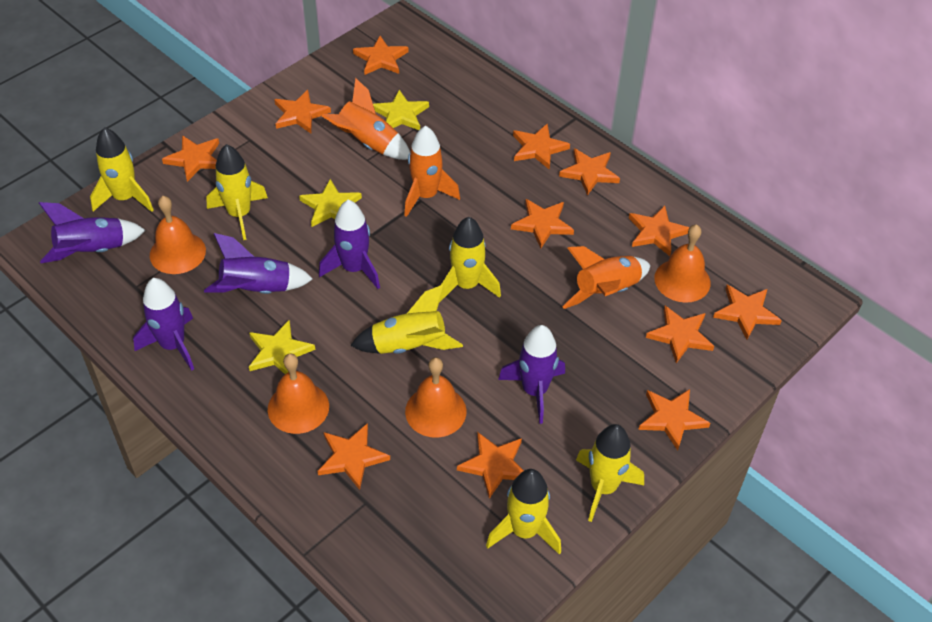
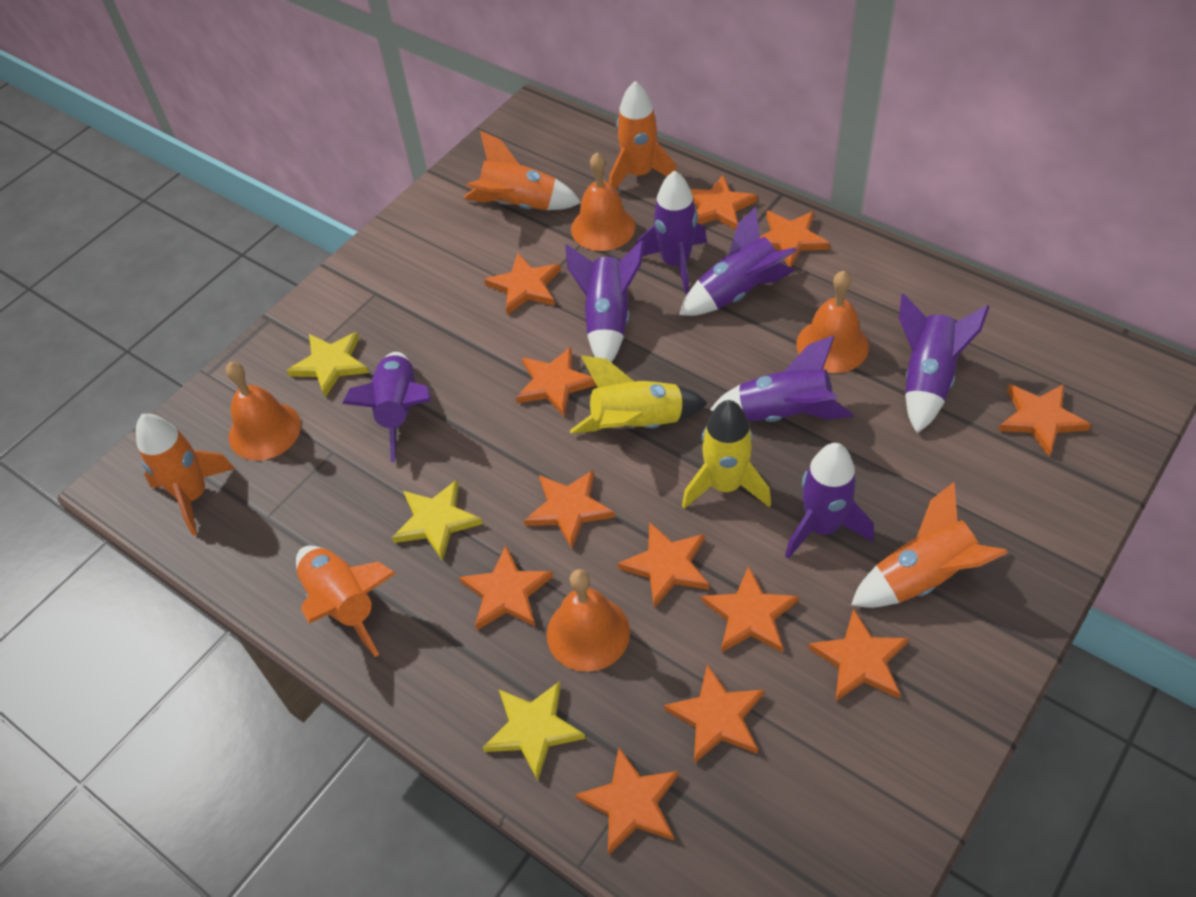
orange rocket: 3 -> 5
purple rocket: 5 -> 7
yellow rocket: 6 -> 2

